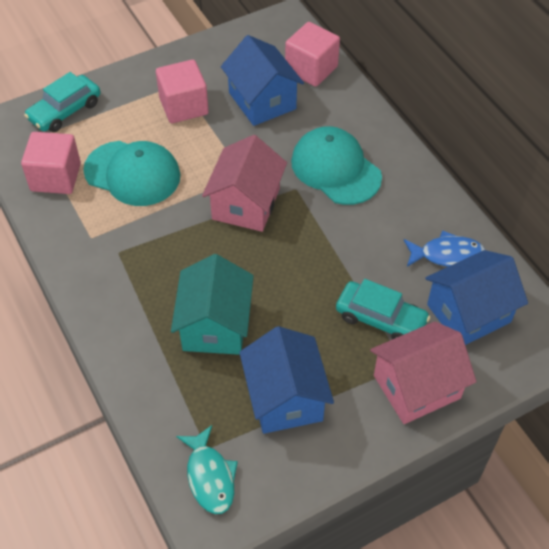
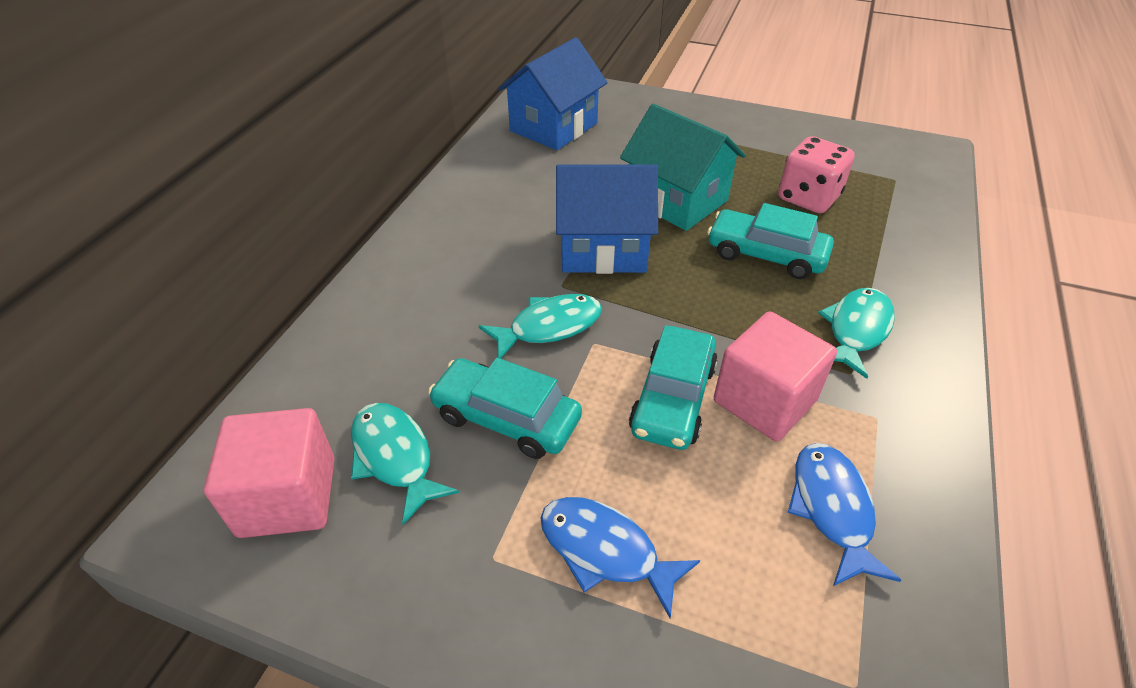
blue fish: 1 -> 2
blue house: 3 -> 2
pink cube: 3 -> 2
pink dice: 0 -> 1
pink house: 2 -> 0
turquoise cap: 2 -> 0
turquoise car: 2 -> 3
turquoise fish: 1 -> 3

